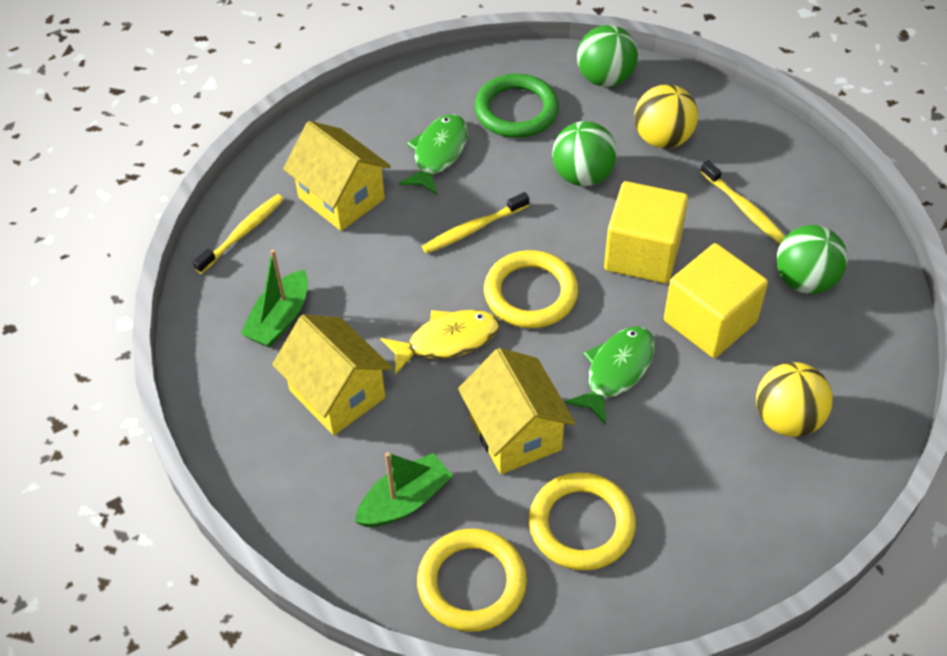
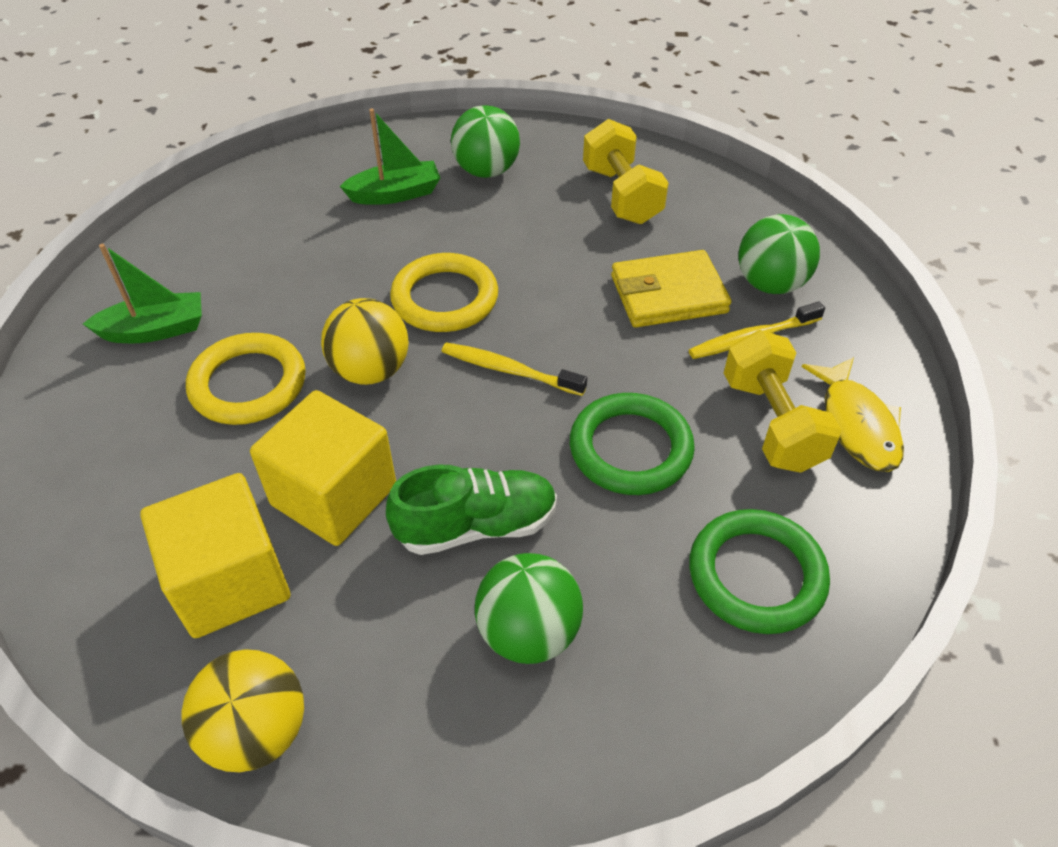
green fish: 2 -> 0
green ring: 1 -> 2
green shoe: 0 -> 1
yellow dumbbell: 0 -> 2
yellow house: 3 -> 0
yellow ring: 3 -> 2
yellow toothbrush: 3 -> 2
yellow wallet: 0 -> 1

